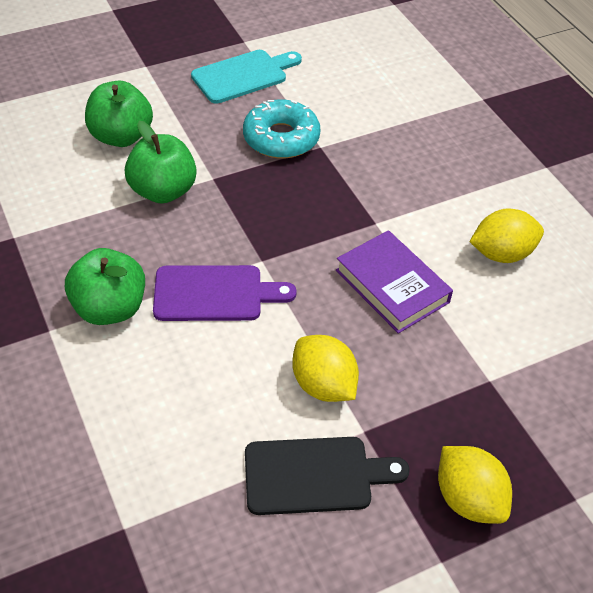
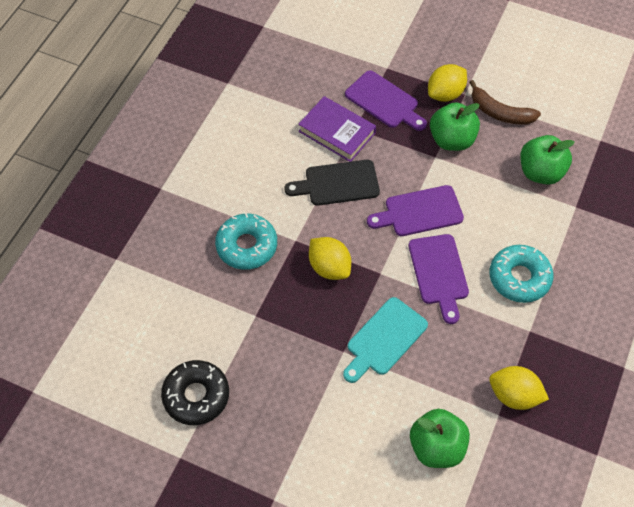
black donut: 0 -> 1
brown banana: 0 -> 1
purple cutting board: 1 -> 3
turquoise donut: 1 -> 2

